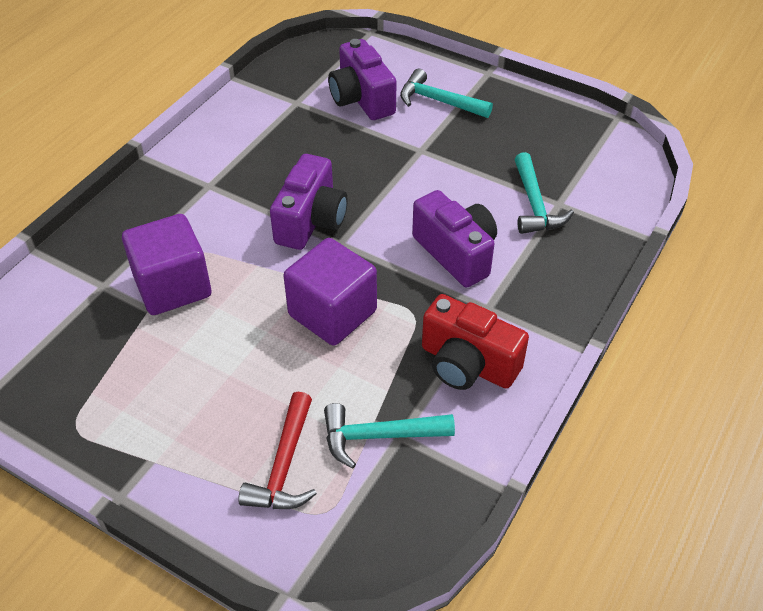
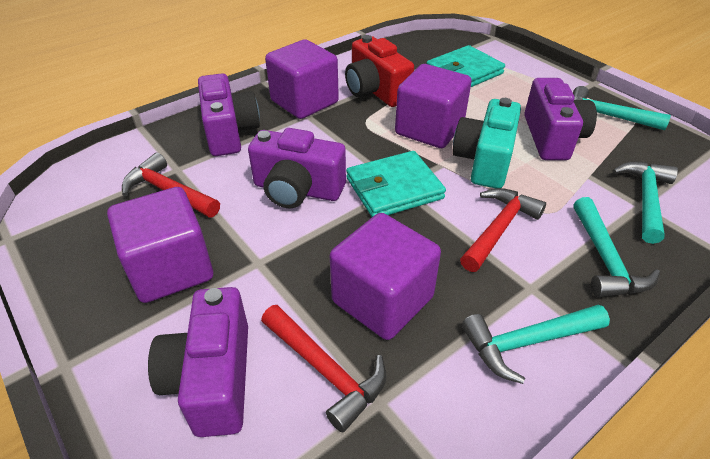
purple camera: 3 -> 4
purple cube: 2 -> 4
red hammer: 1 -> 3
turquoise camera: 0 -> 1
turquoise hammer: 3 -> 4
turquoise wallet: 0 -> 2

